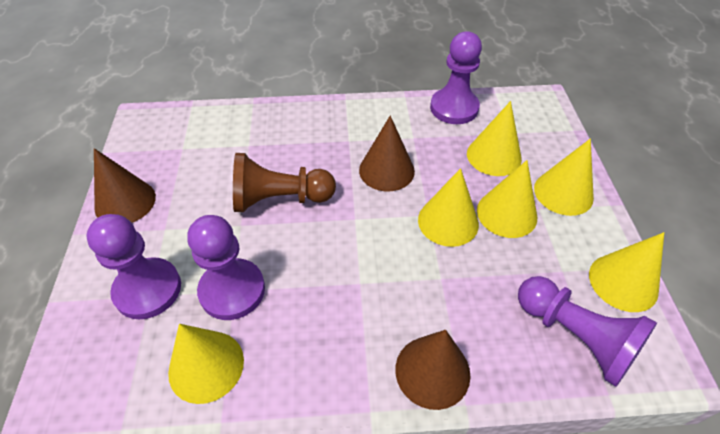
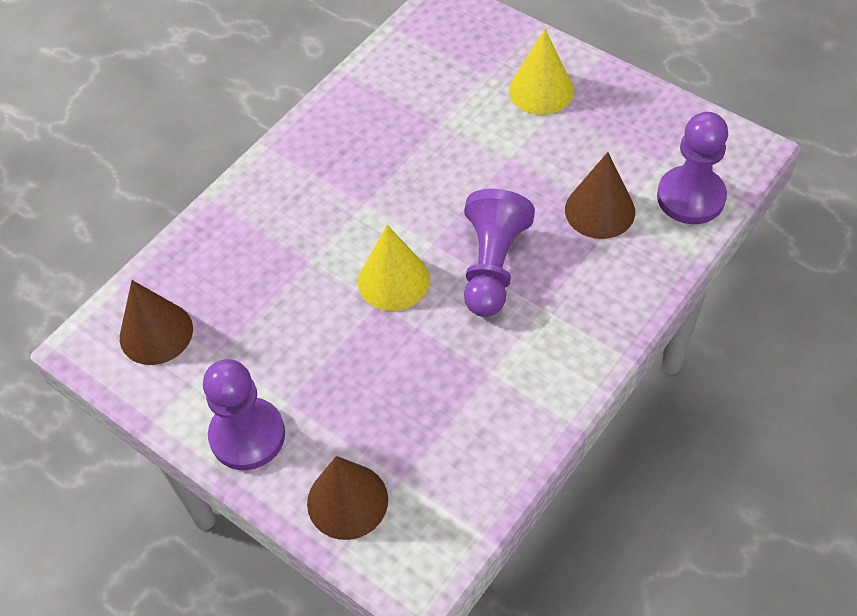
brown pawn: 1 -> 0
purple pawn: 4 -> 3
yellow cone: 6 -> 2

